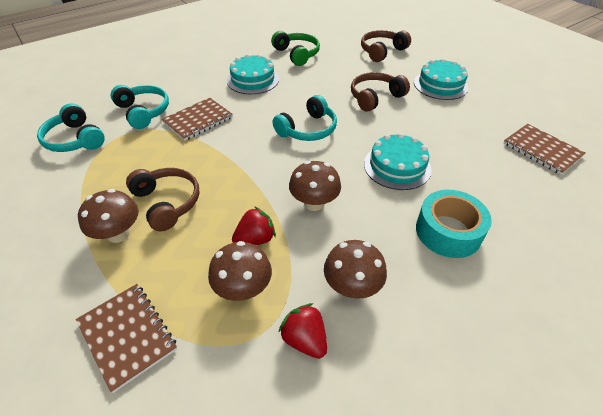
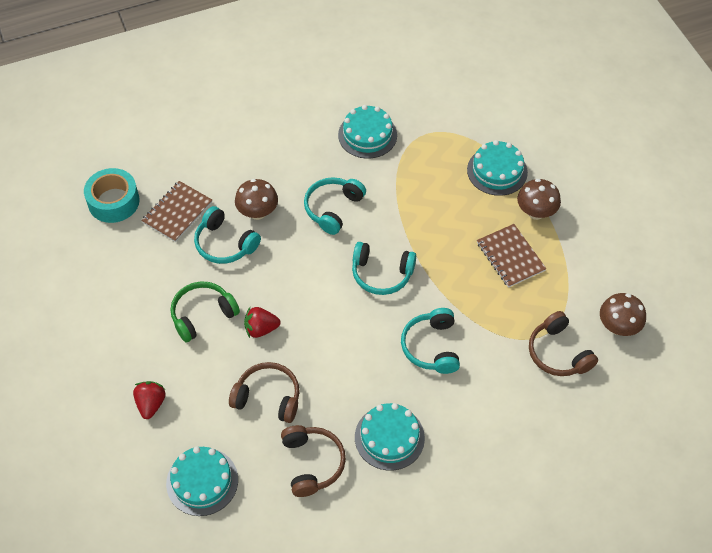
brown mushroom: 4 -> 3
brown notebook: 3 -> 2
turquoise cake: 3 -> 4
turquoise headphones: 3 -> 4

